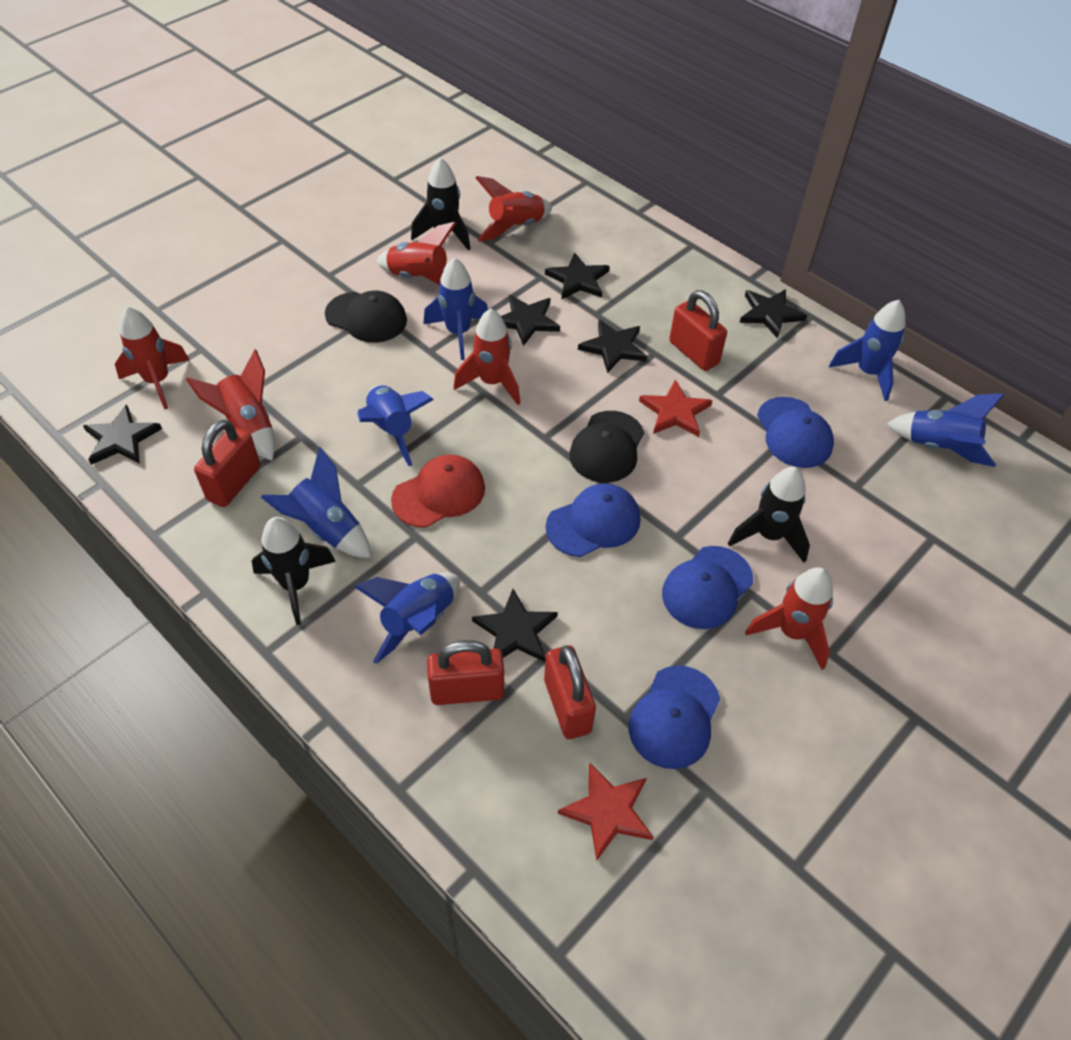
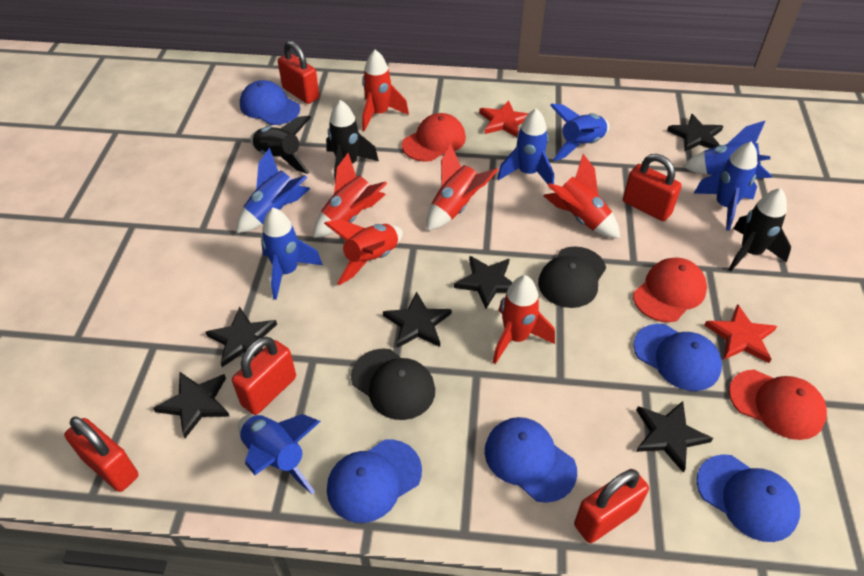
blue cap: 4 -> 5
blue rocket: 6 -> 7
red cap: 1 -> 3
red padlock: 4 -> 5

